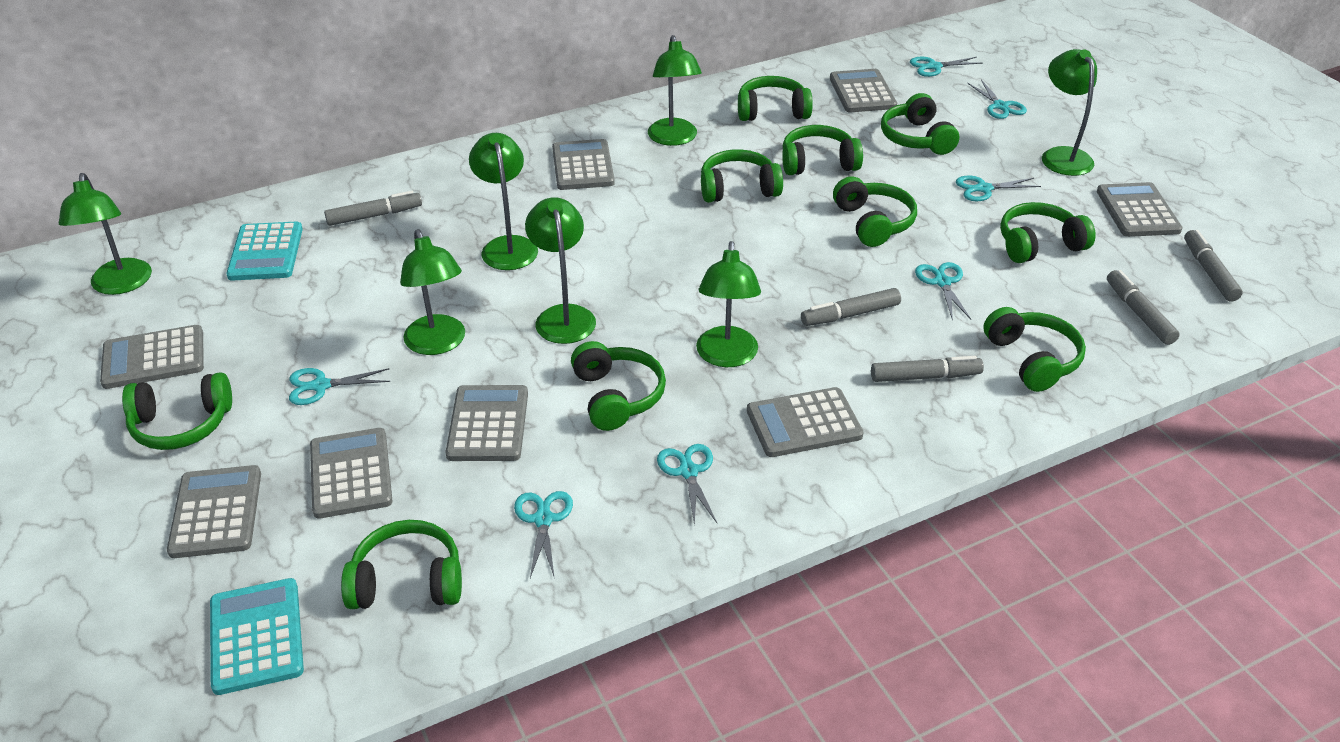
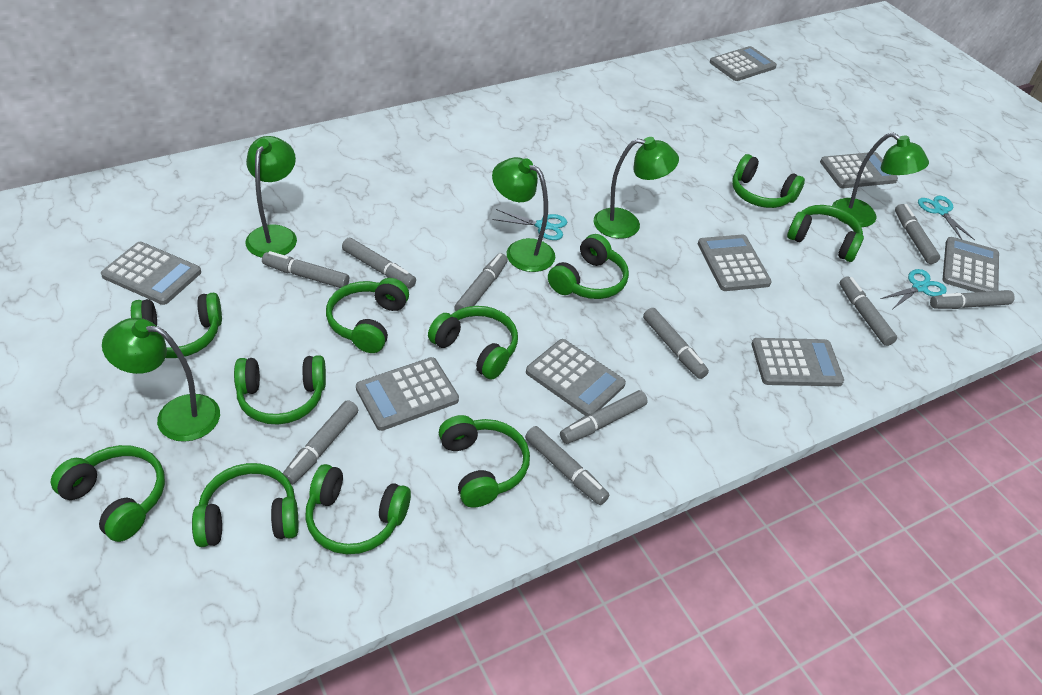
green headphones: 10 -> 11
green lamp: 7 -> 5
grey marker: 5 -> 10
turquoise calculator: 2 -> 0
turquoise scissors: 7 -> 3

